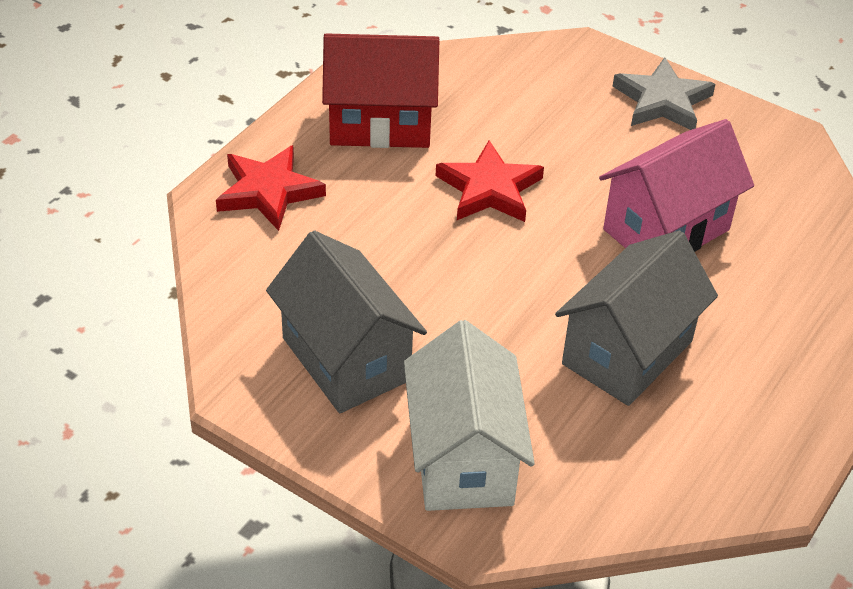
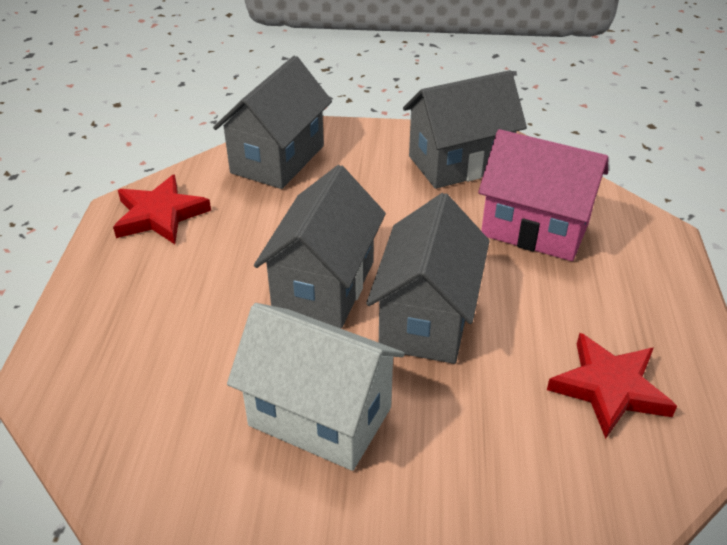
grey house: 2 -> 4
grey star: 1 -> 0
red house: 1 -> 0

